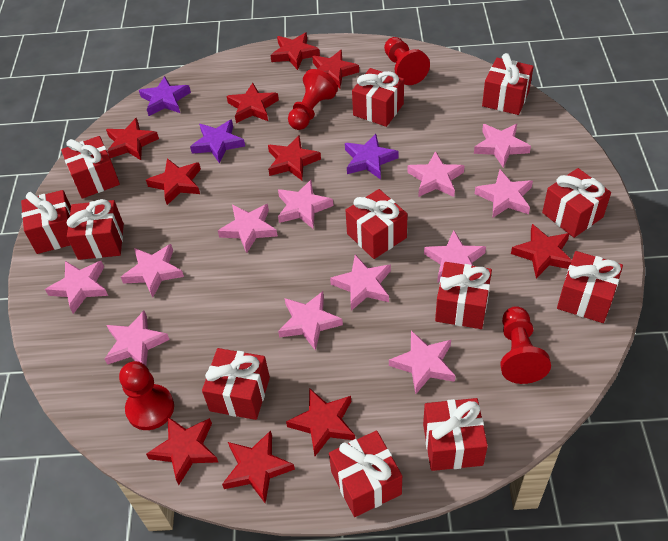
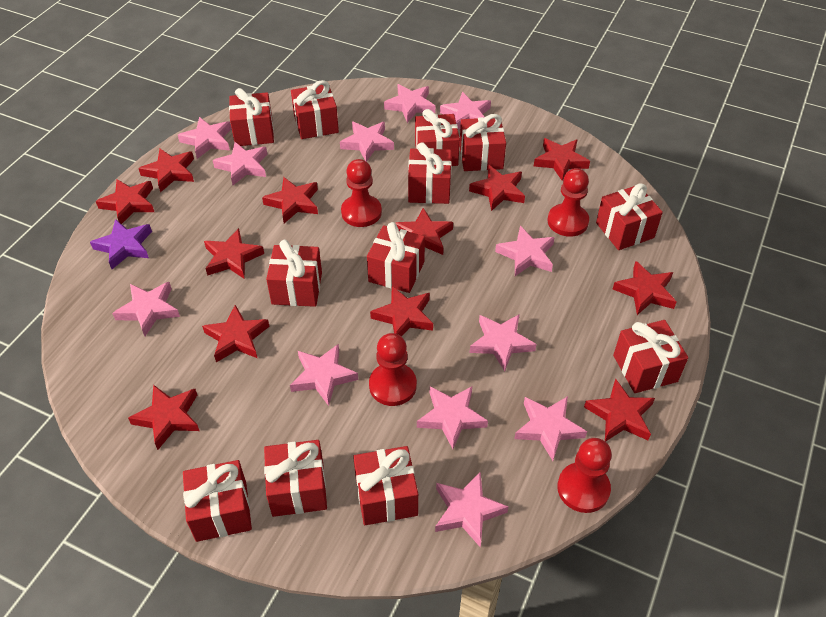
purple star: 3 -> 1
red star: 10 -> 12

